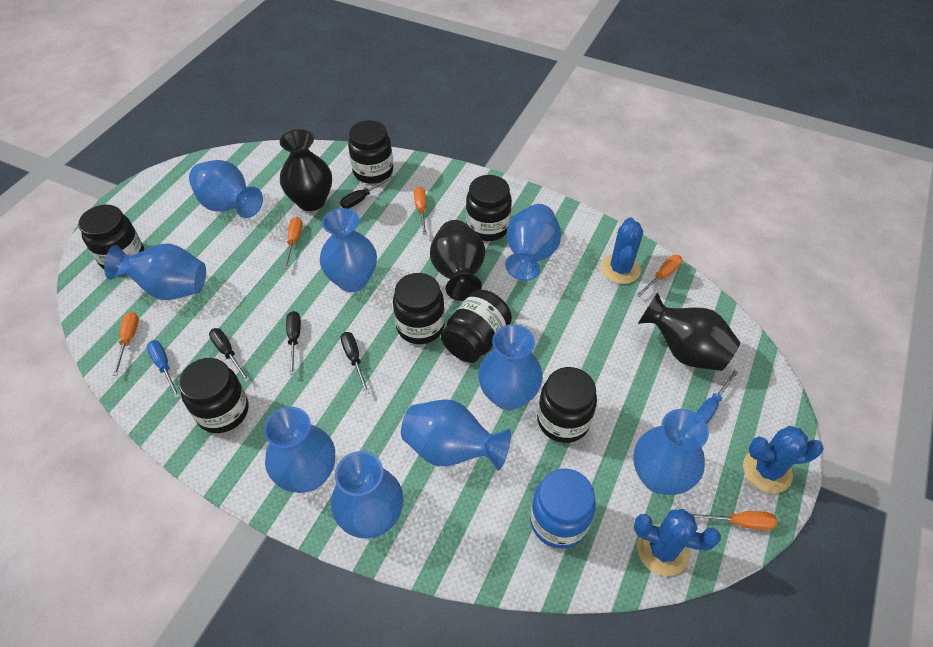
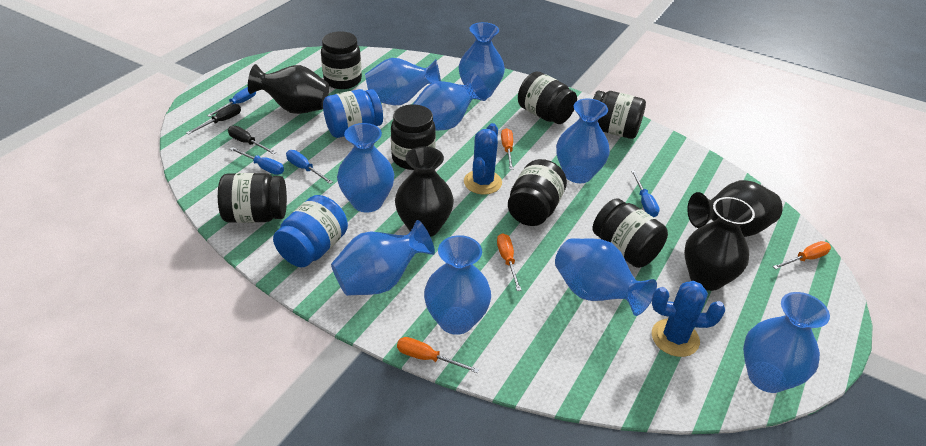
black screwdriver: 4 -> 2
black vase: 3 -> 4
blue cactus: 3 -> 2
blue jar: 1 -> 2
blue screwdriver: 2 -> 4
orange screwdriver: 5 -> 4

